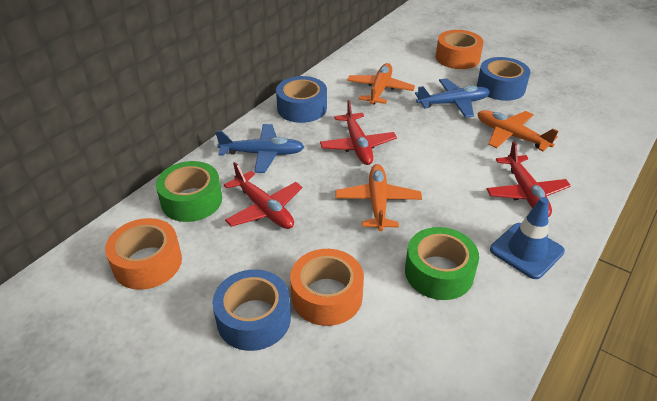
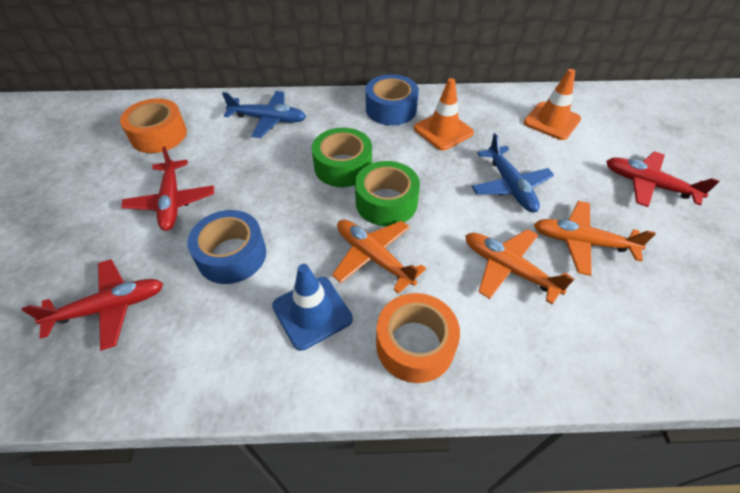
blue tape: 3 -> 2
orange tape: 3 -> 2
orange traffic cone: 0 -> 2

